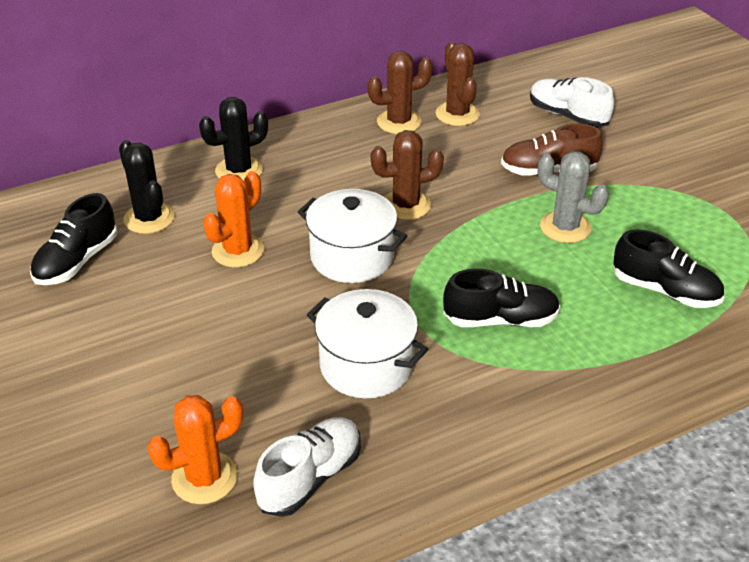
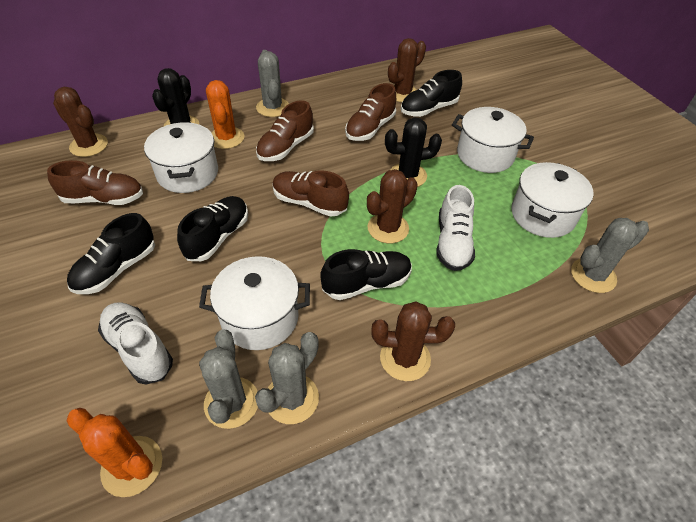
black shoe: 3 -> 4
brown cactus: 3 -> 4
brown shoe: 1 -> 4
grey cactus: 1 -> 4
white pot: 2 -> 4

